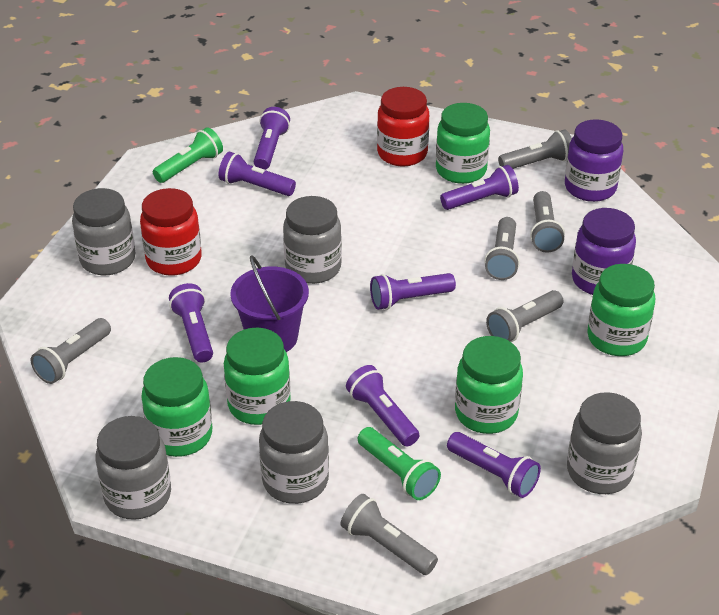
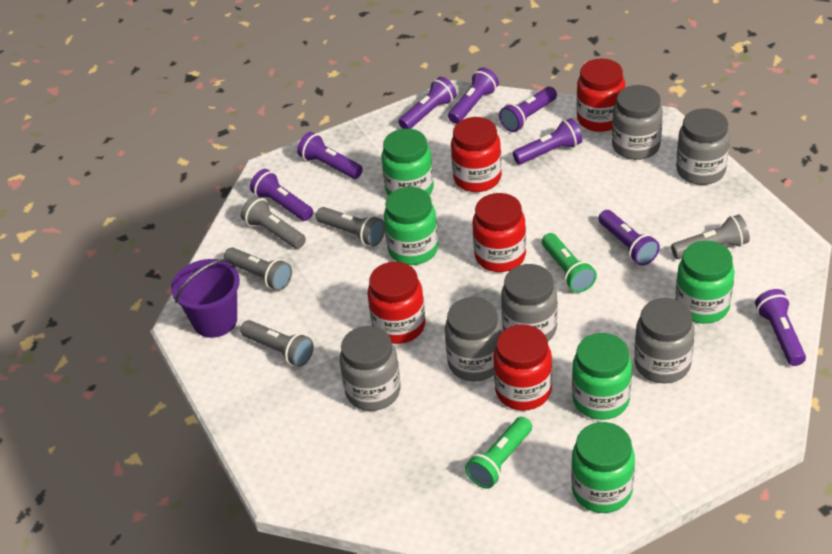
grey flashlight: 6 -> 5
grey jar: 5 -> 6
purple flashlight: 7 -> 8
purple jar: 2 -> 0
red jar: 2 -> 5

